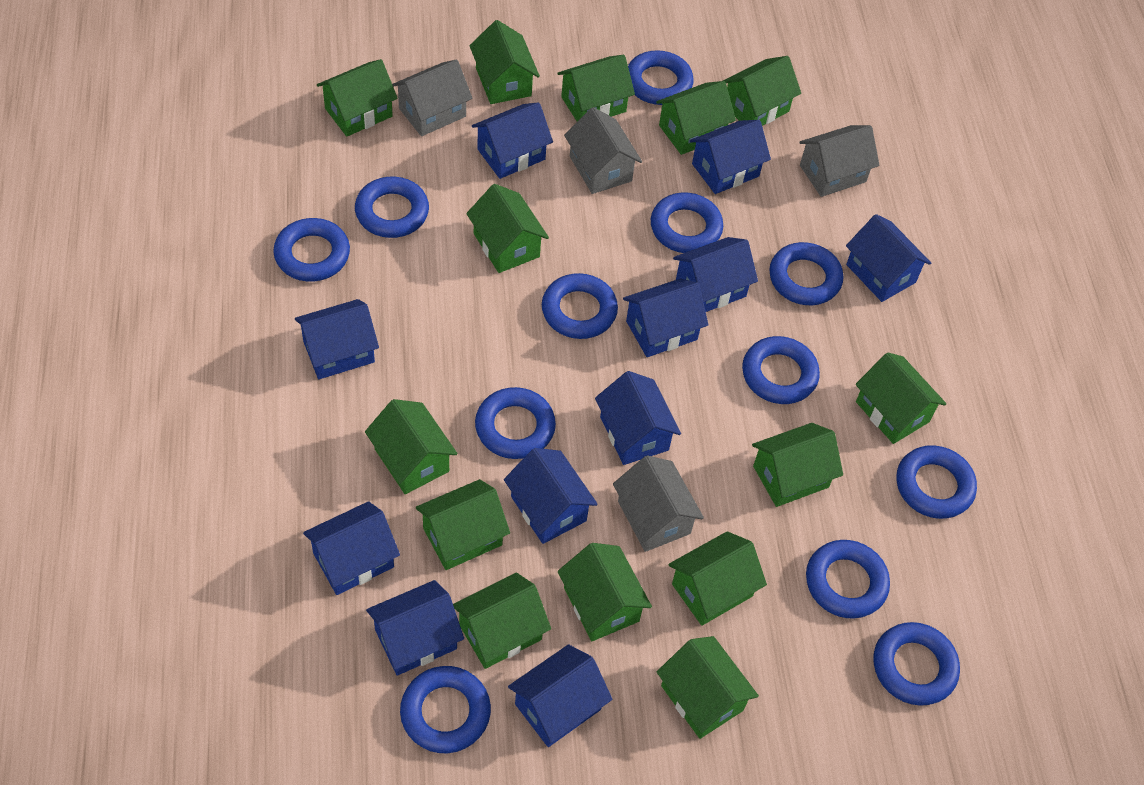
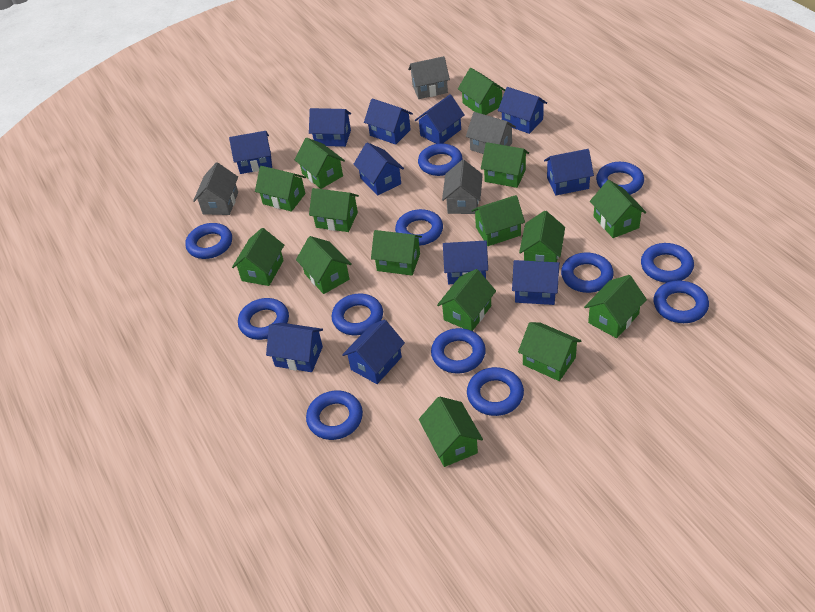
green house: 14 -> 15

